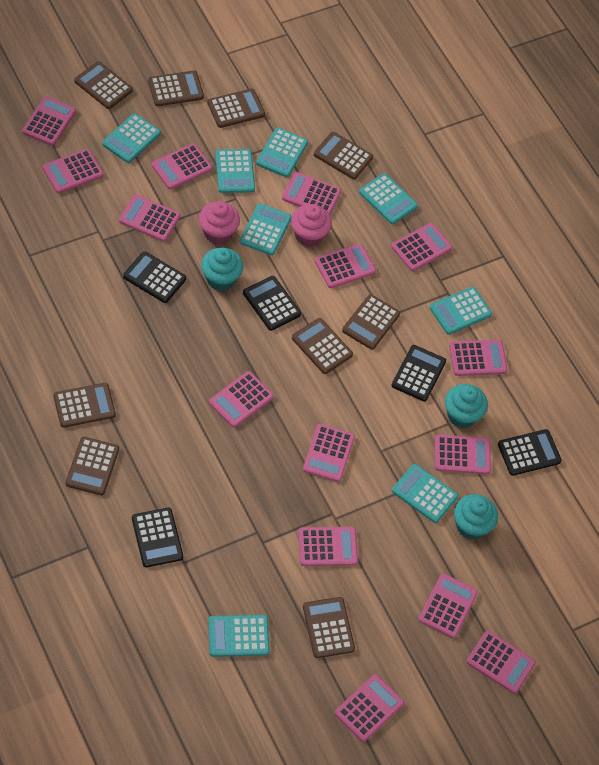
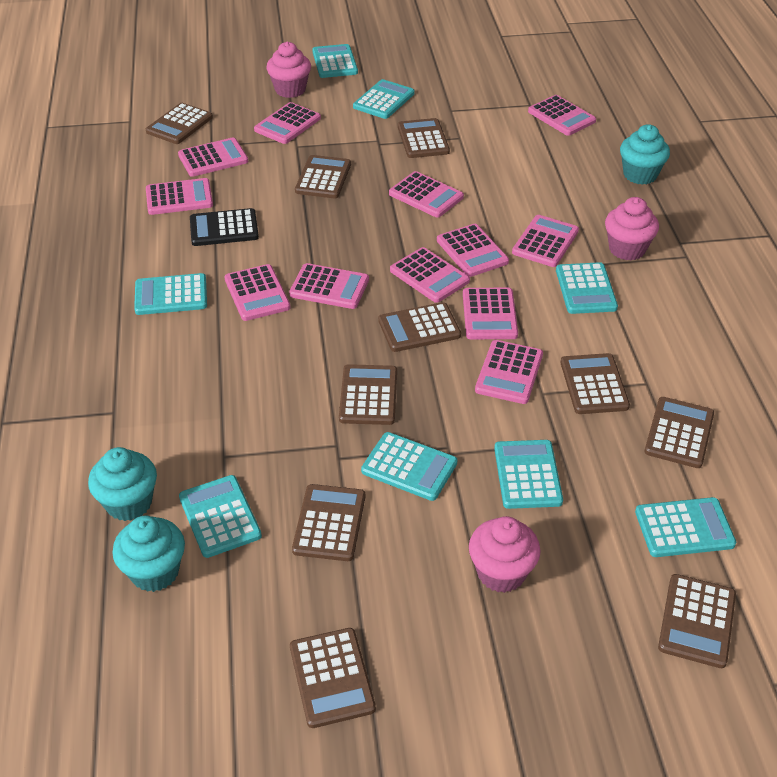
black calculator: 5 -> 1
brown calculator: 9 -> 10
pink calculator: 15 -> 12
pink cupcake: 2 -> 3

